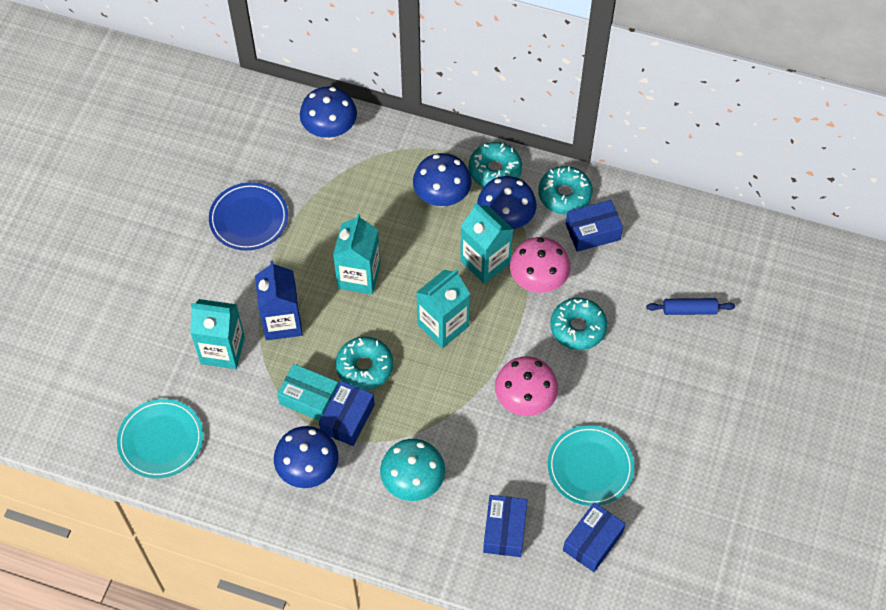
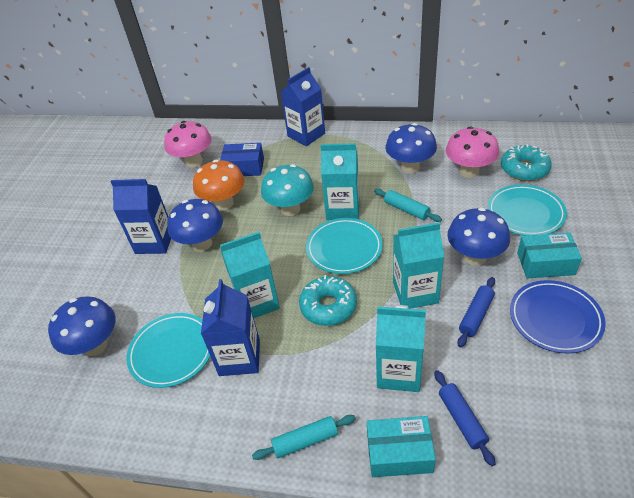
blue box: 4 -> 1
blue carton: 1 -> 3
blue rolling pin: 1 -> 2
orange mushroom: 0 -> 1
turquoise box: 1 -> 2
turquoise donut: 4 -> 2
turquoise plate: 2 -> 3
turquoise rolling pin: 0 -> 2

